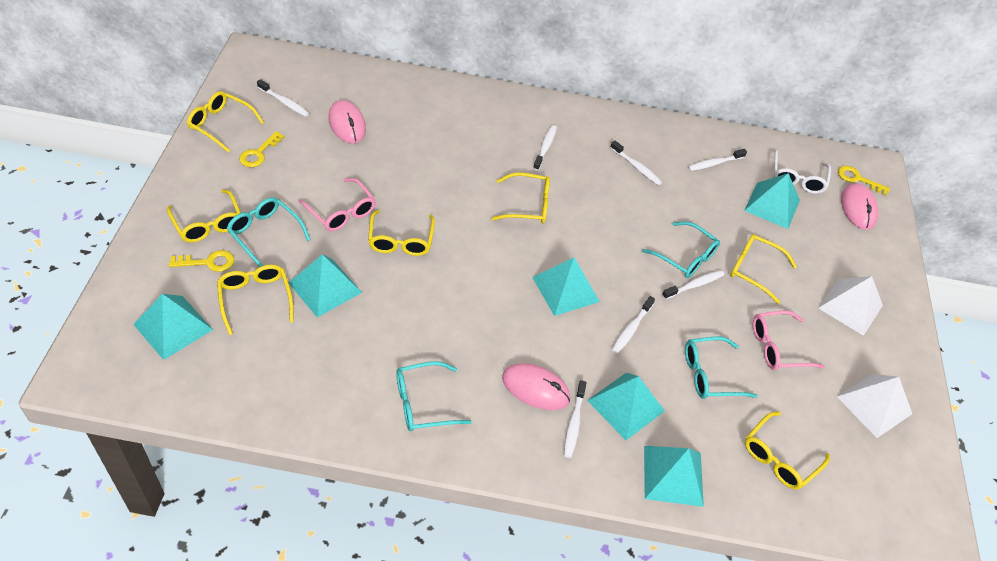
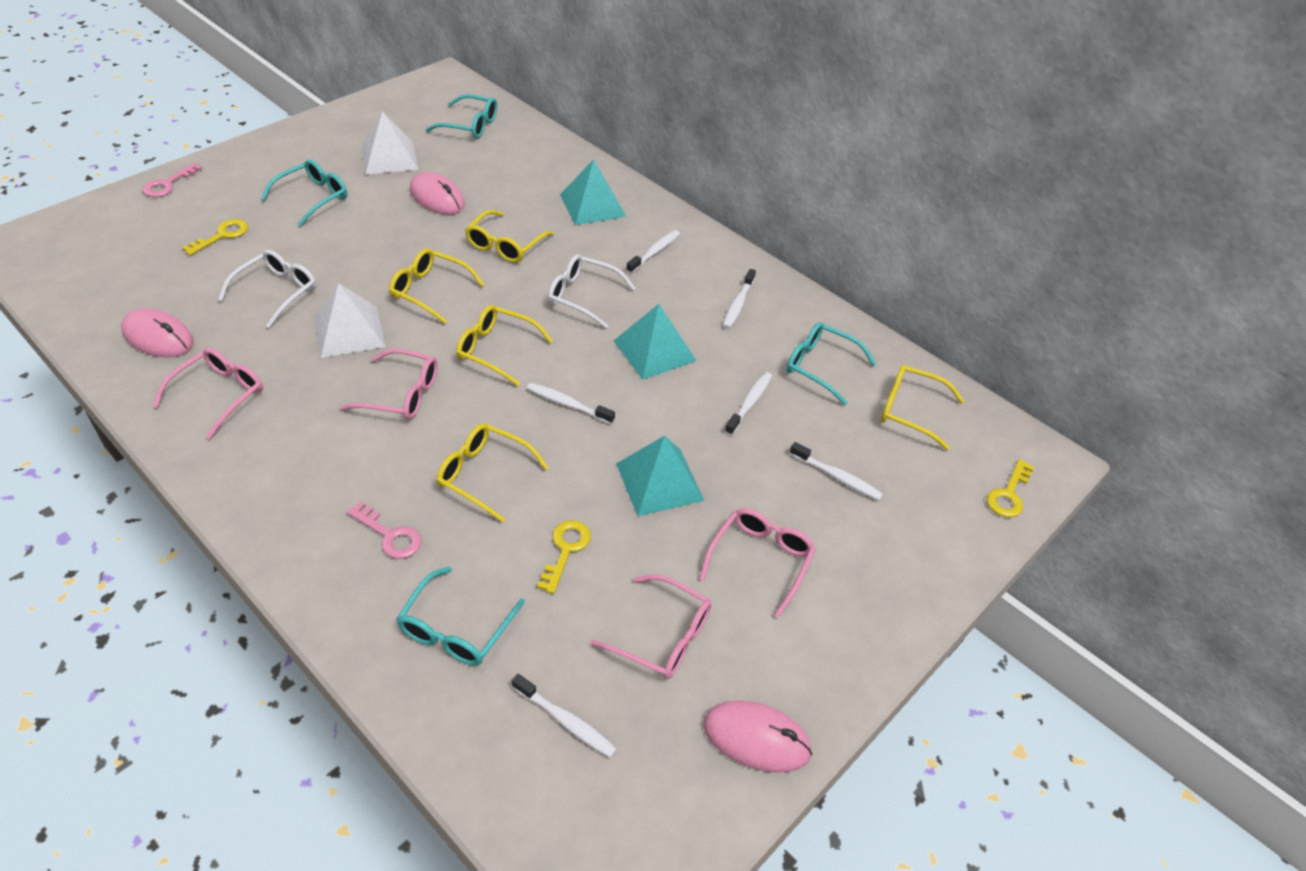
pink glasses: 2 -> 4
pink key: 0 -> 2
turquoise pyramid: 6 -> 3
white glasses: 1 -> 2
white toothbrush: 7 -> 6
yellow glasses: 7 -> 5

